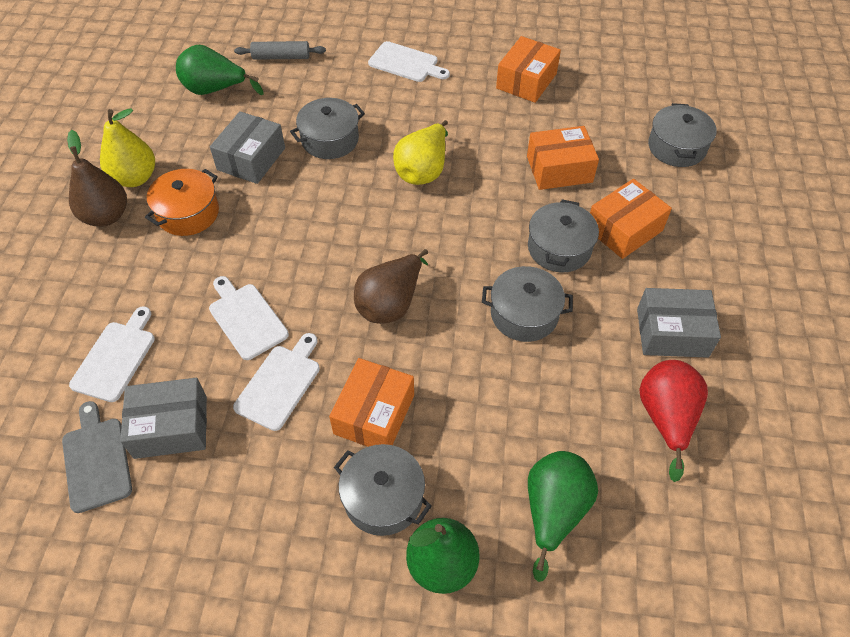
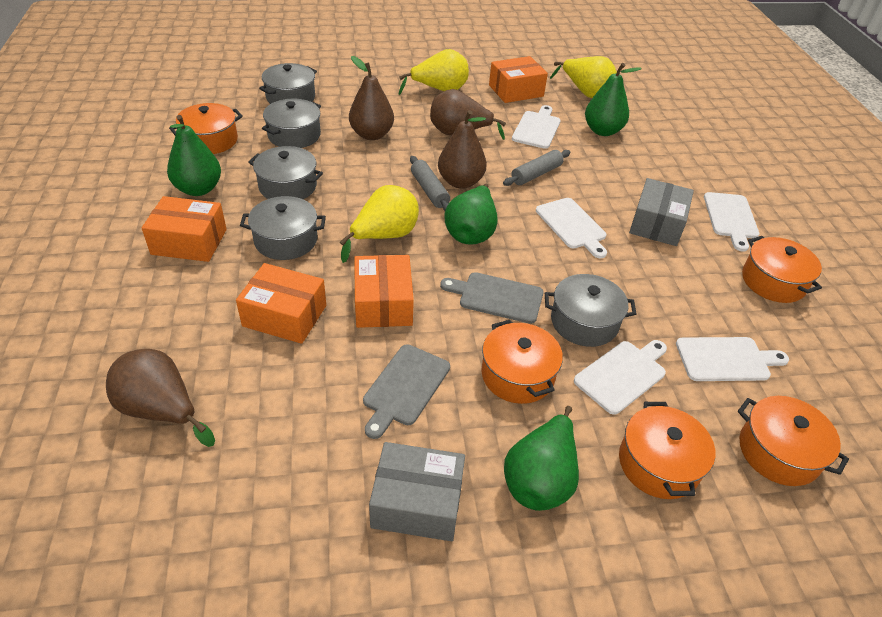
brown pear: 2 -> 4
green pear: 3 -> 4
grey box: 3 -> 2
grey cutting board: 1 -> 2
grey rolling pin: 1 -> 2
orange pot: 1 -> 5
red pear: 1 -> 0
white cutting board: 4 -> 5
yellow pear: 2 -> 3

